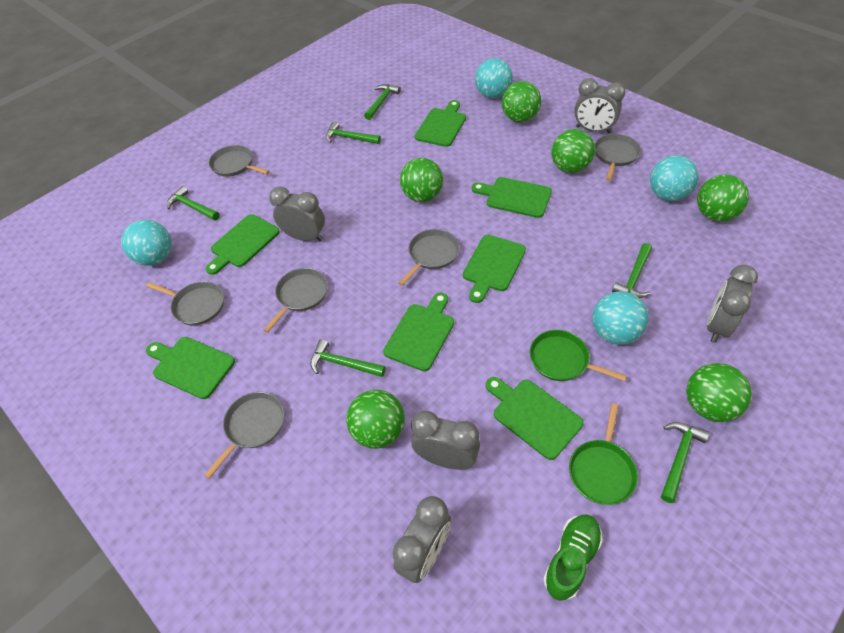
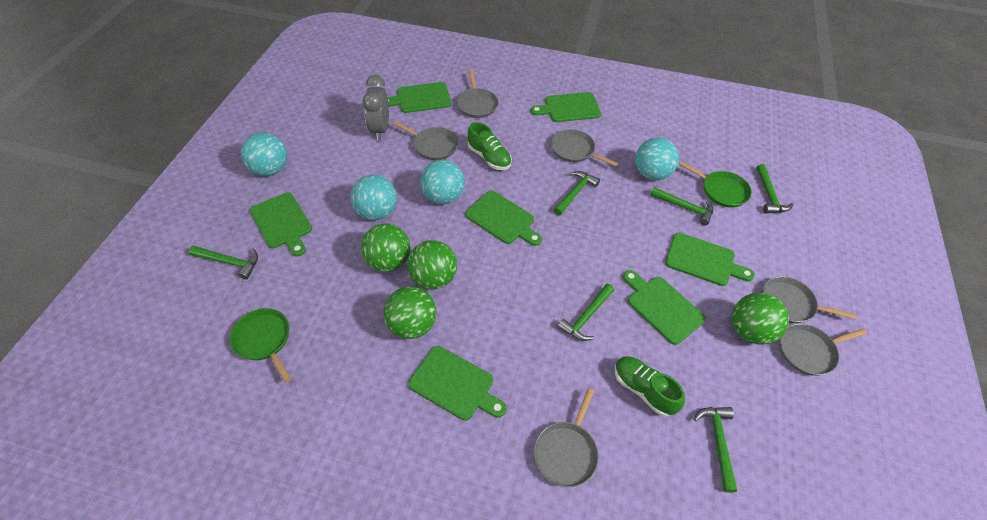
green ball: 6 -> 4
green shoe: 1 -> 2
grey clock: 5 -> 1

